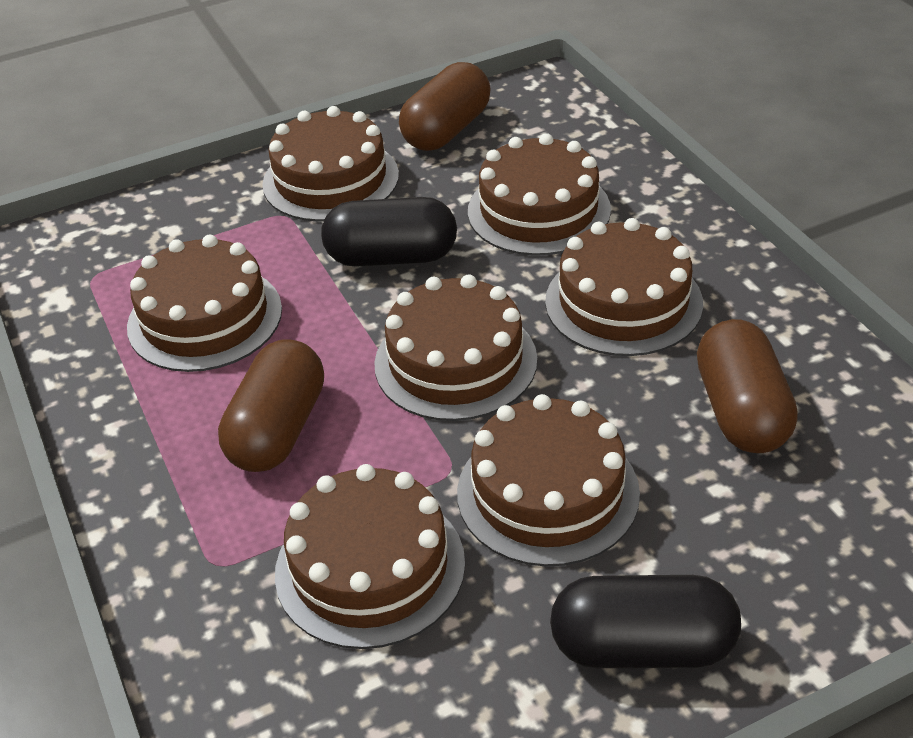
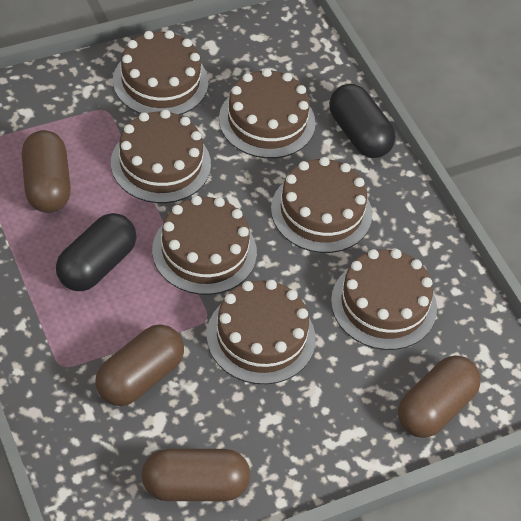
brown capsule: 3 -> 4

